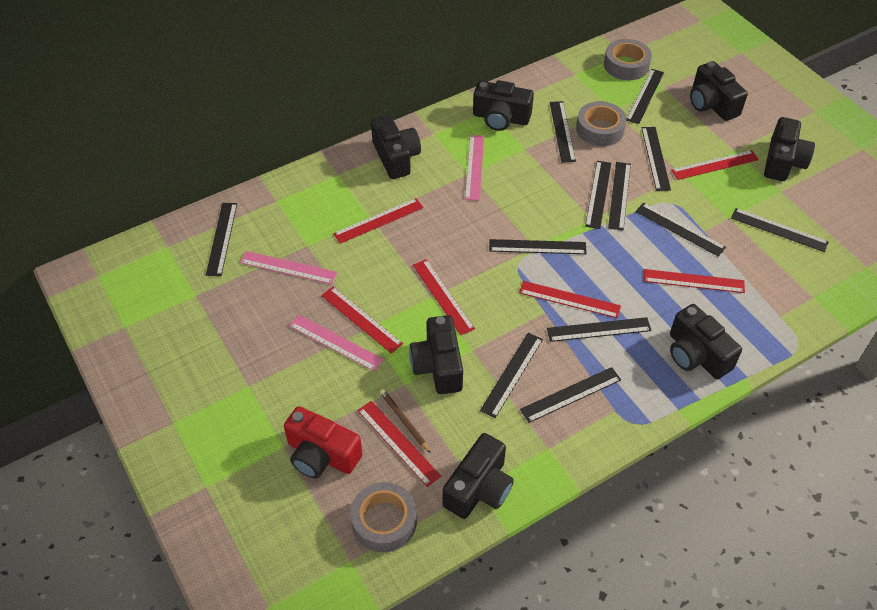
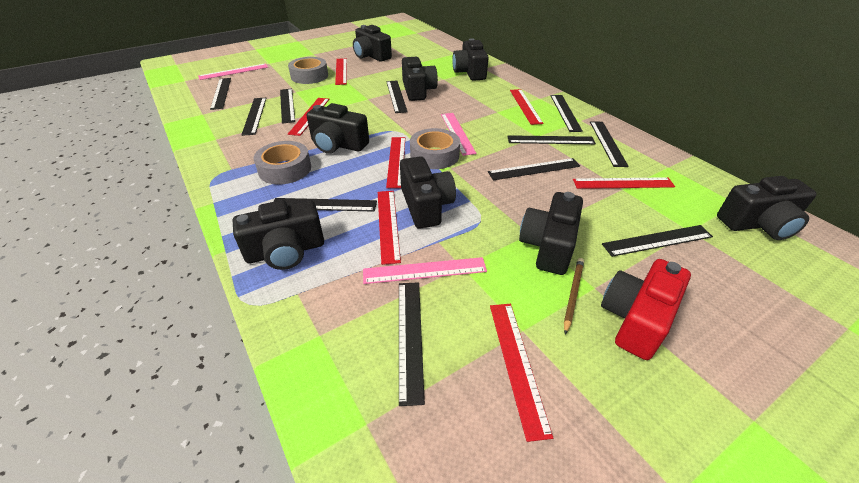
black camera: 7 -> 8
black ruler: 12 -> 11

